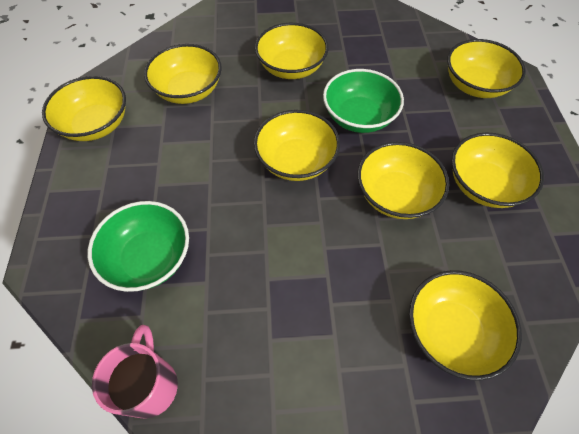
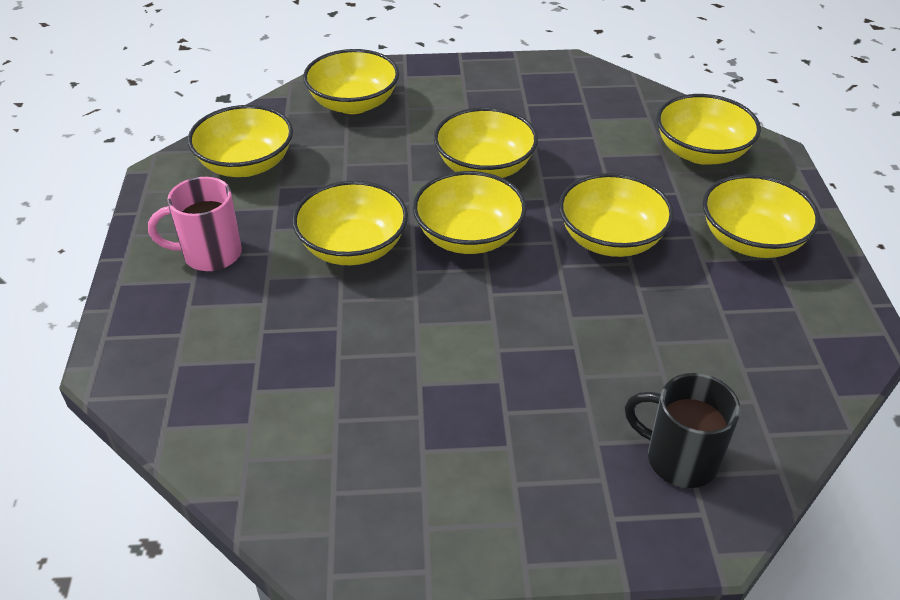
black mug: 0 -> 1
green bowl: 2 -> 0

